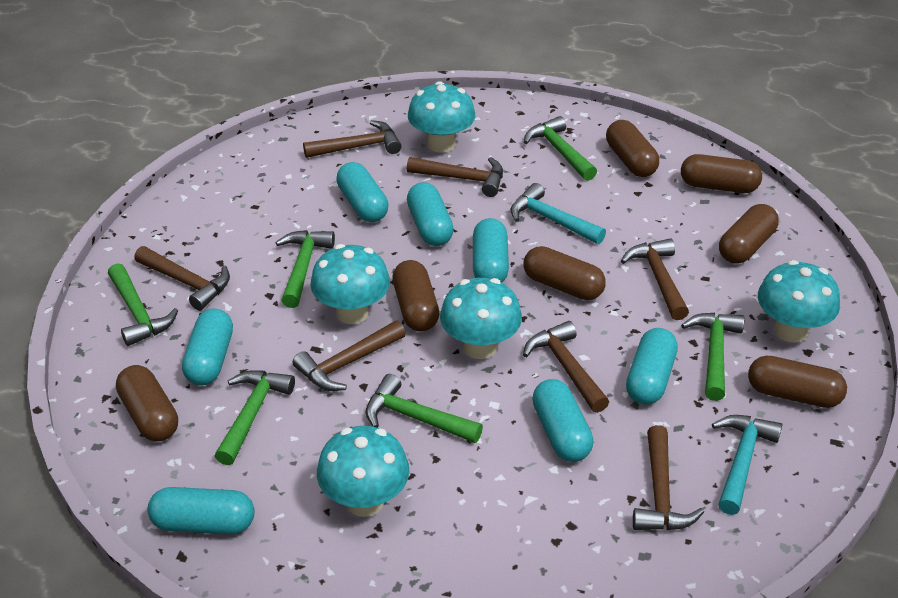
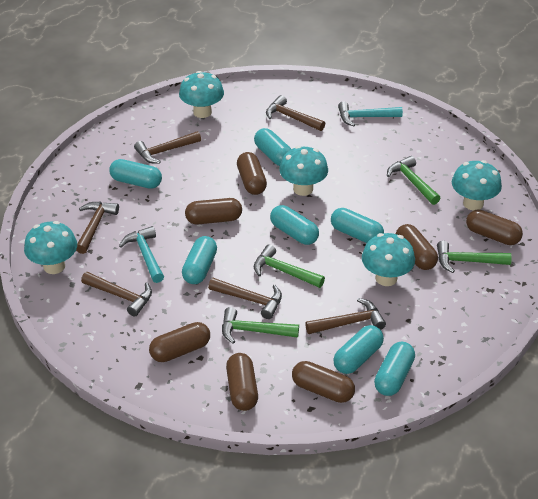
brown hammer: 7 -> 6
green hammer: 6 -> 4

